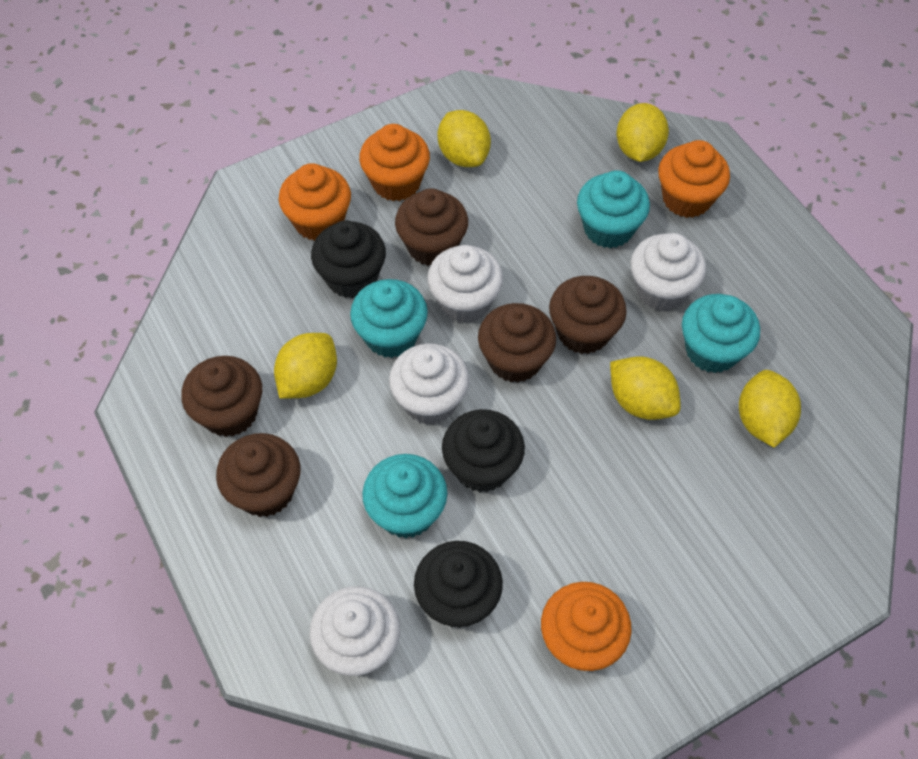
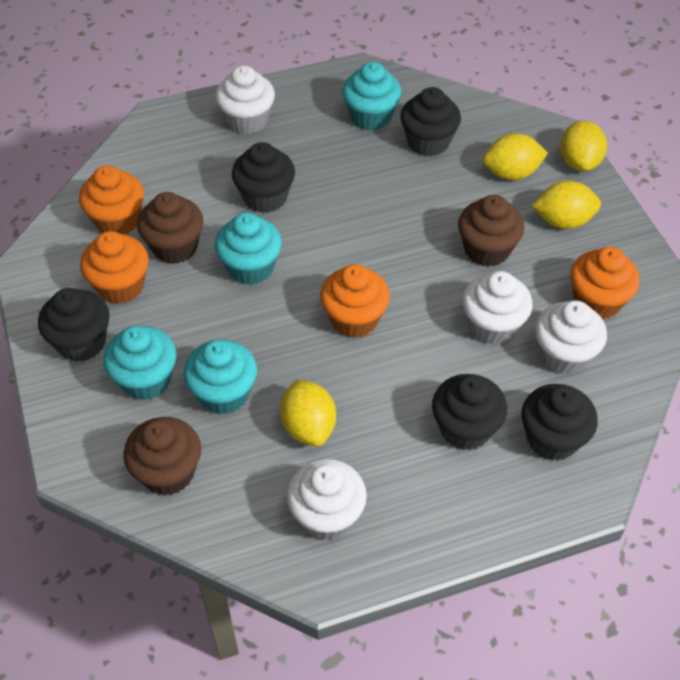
black cupcake: 3 -> 5
brown cupcake: 5 -> 3
yellow lemon: 5 -> 4

